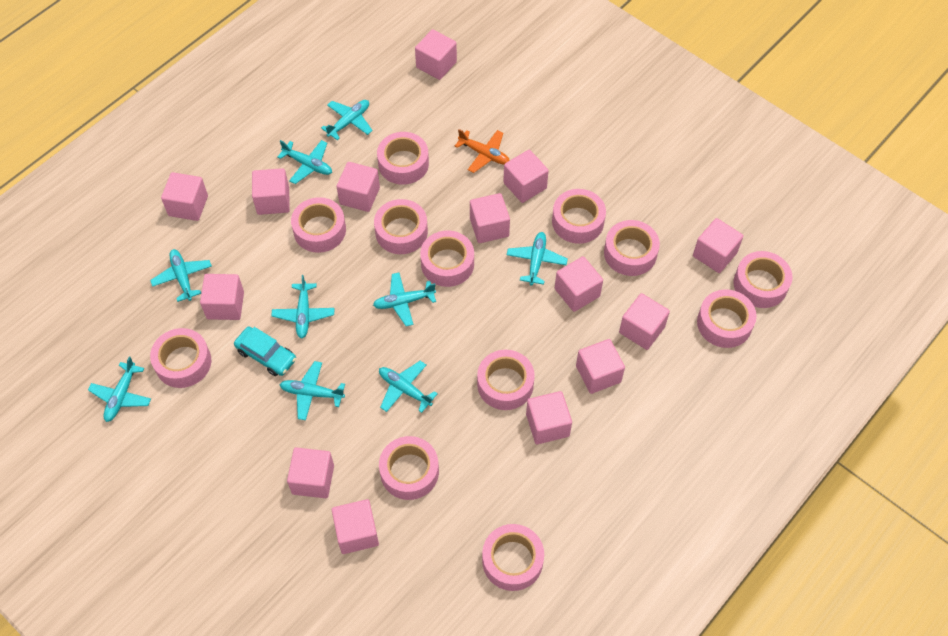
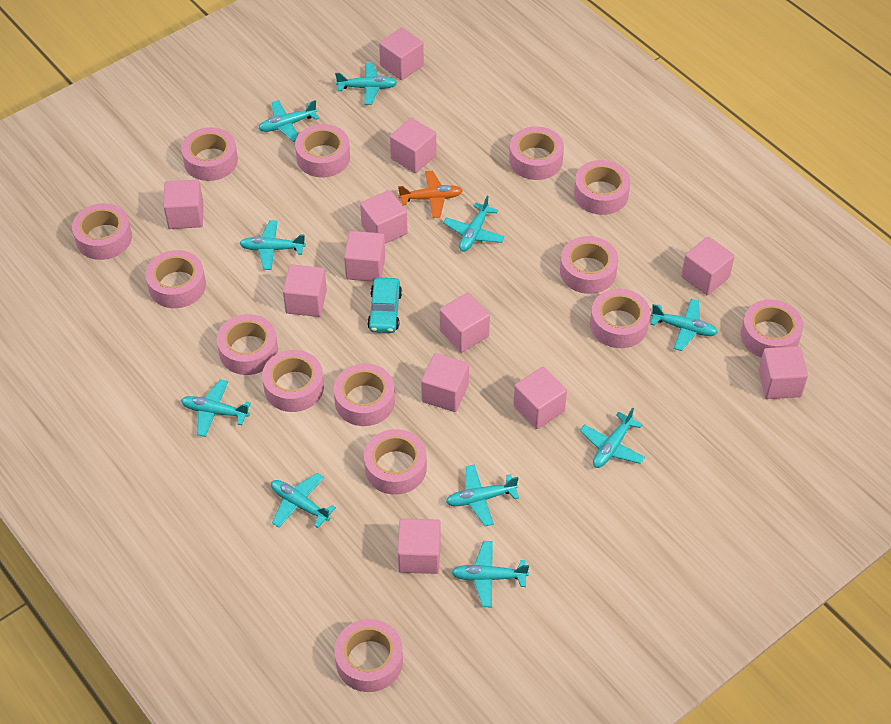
pink cube: 14 -> 12
pink tape: 12 -> 14
turquoise plane: 9 -> 10

